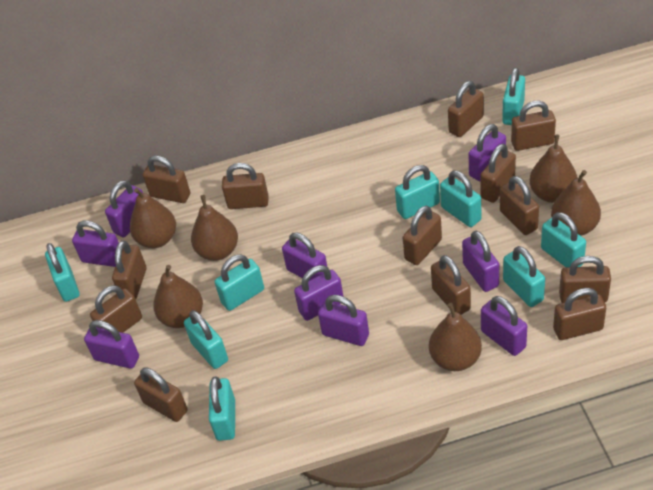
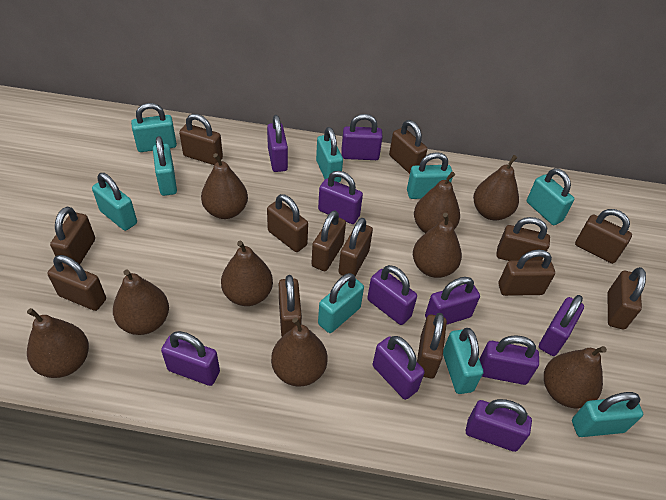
brown pear: 6 -> 9
purple padlock: 9 -> 10

